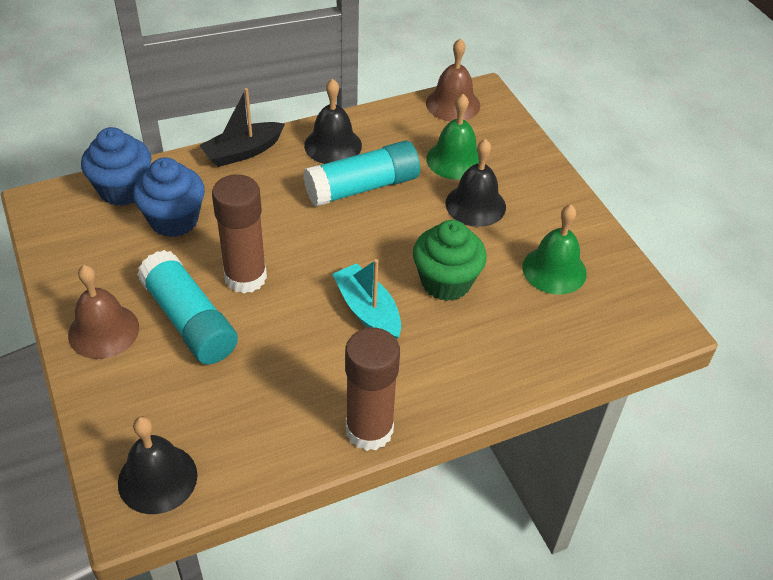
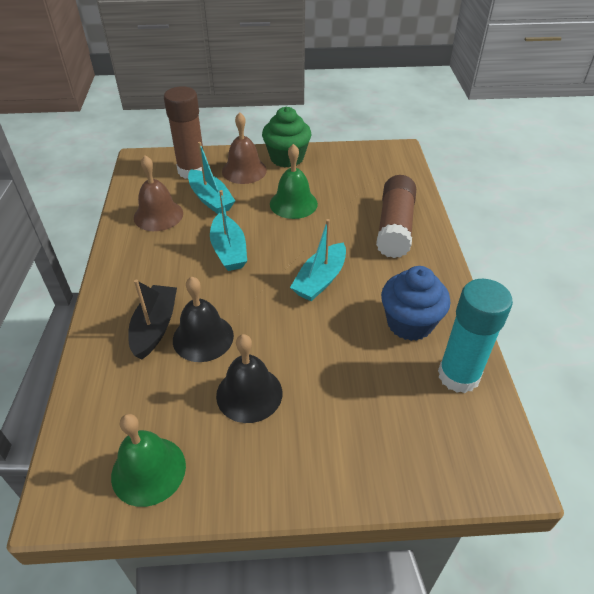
black bell: 3 -> 2
blue cupcake: 2 -> 1
turquoise boat: 1 -> 3
turquoise glue stick: 2 -> 1

